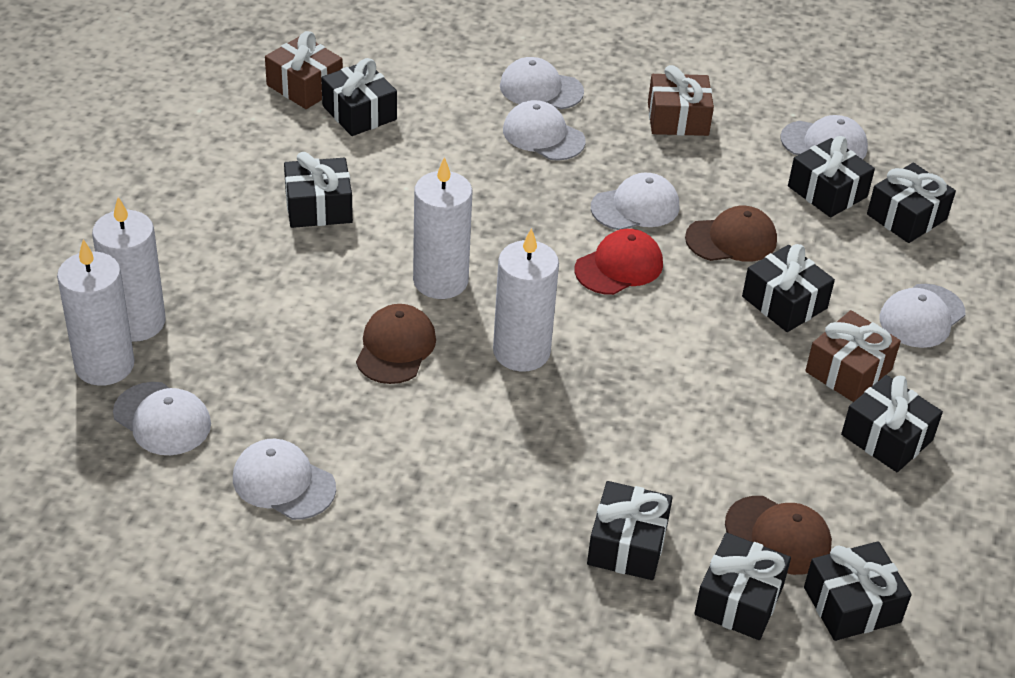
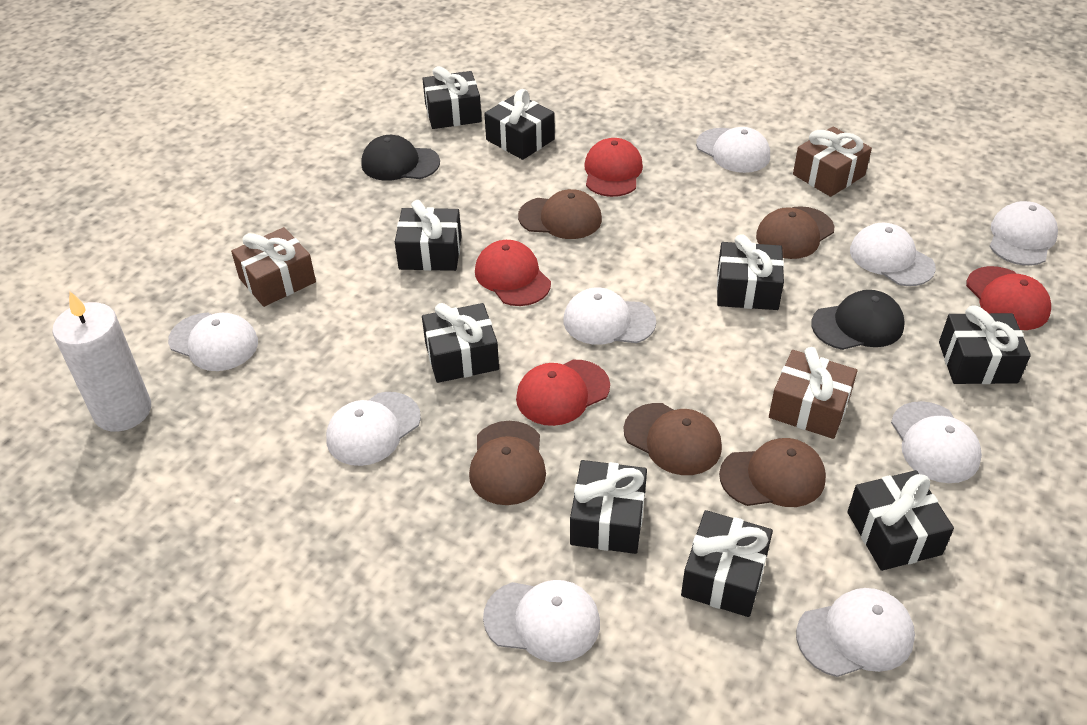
black cap: 0 -> 2
brown cap: 3 -> 5
red cap: 1 -> 4
white candle: 4 -> 1
white cap: 7 -> 9

